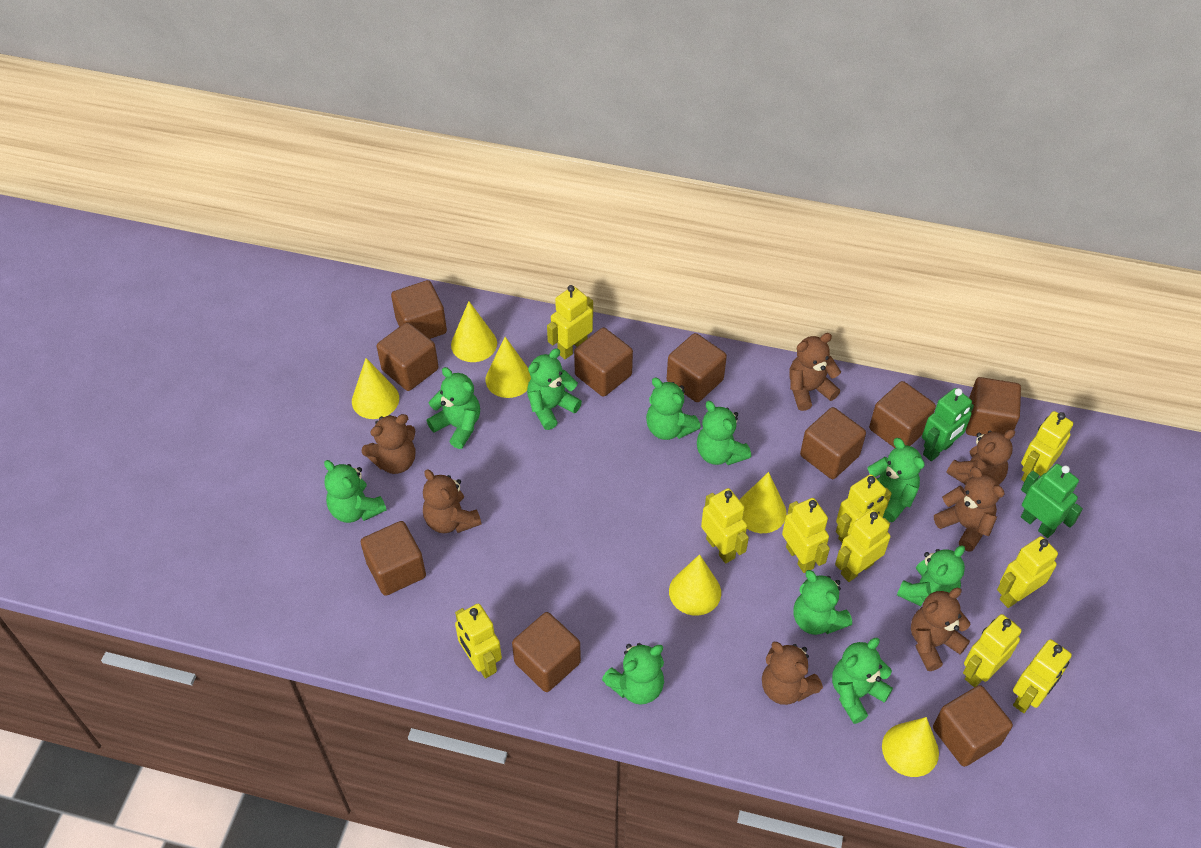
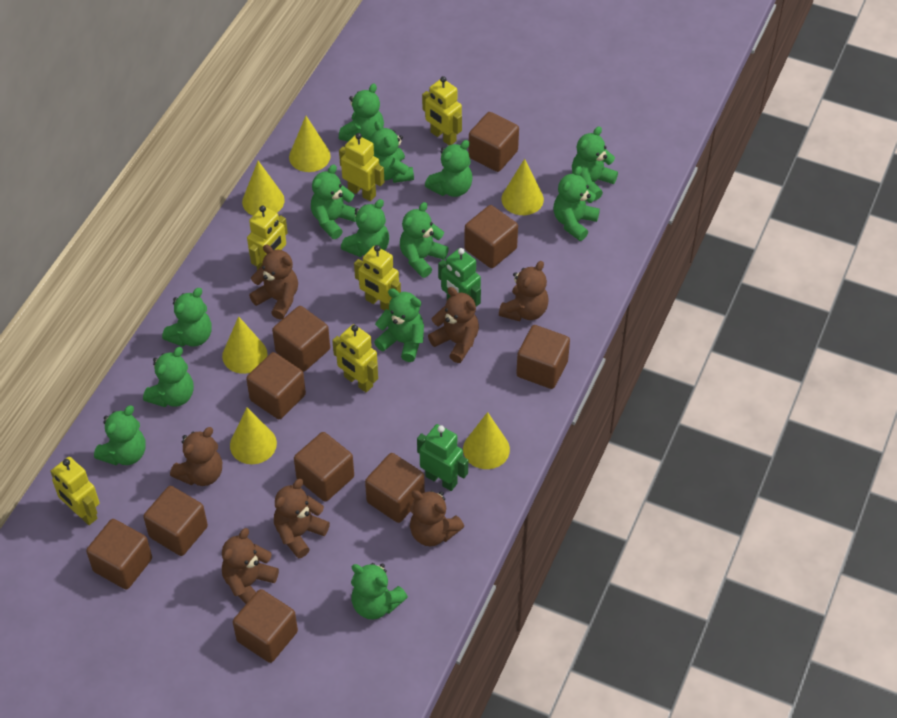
green teddy bear: 10 -> 13
yellow robot: 10 -> 6

